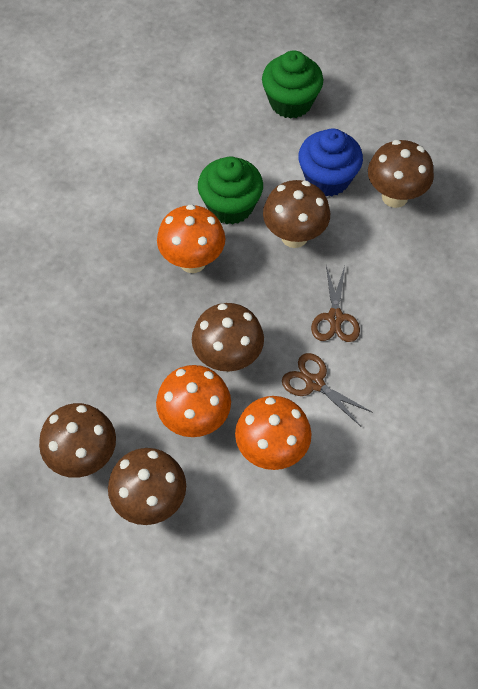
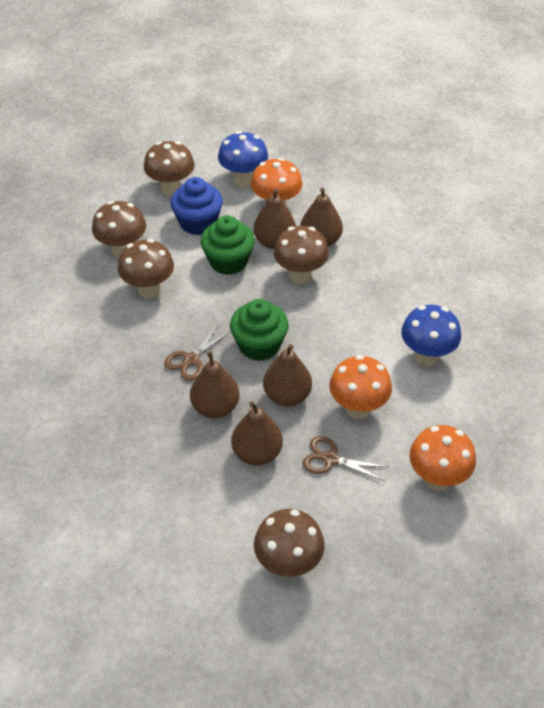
blue mushroom: 0 -> 2
brown pear: 0 -> 5

